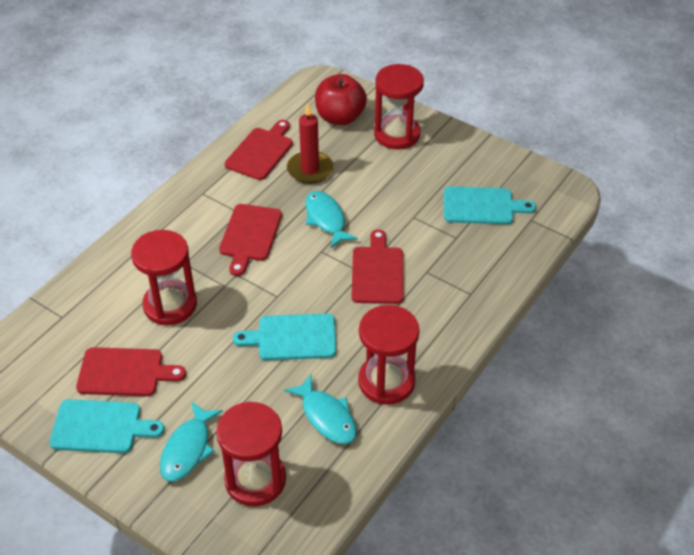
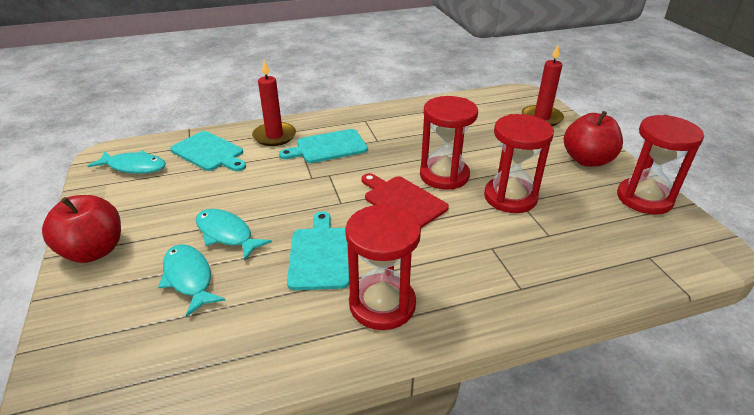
red apple: 1 -> 2
red candle: 1 -> 2
red cutting board: 4 -> 1

